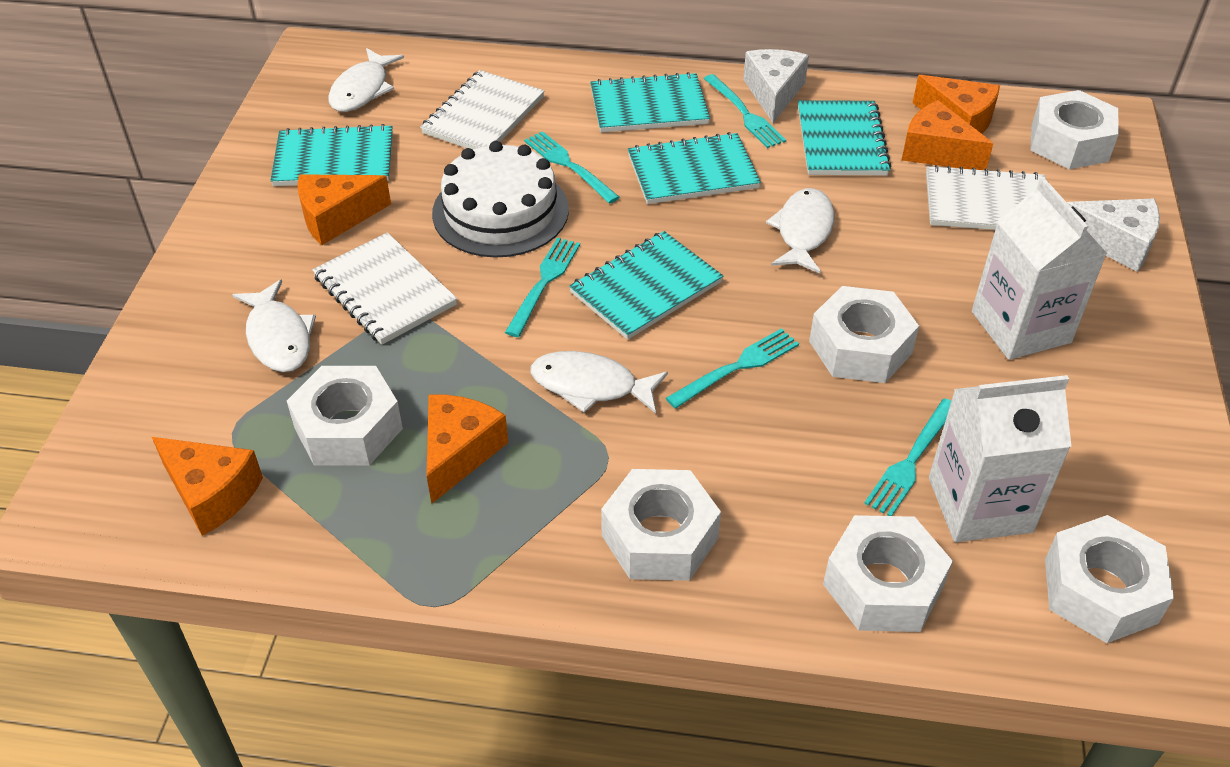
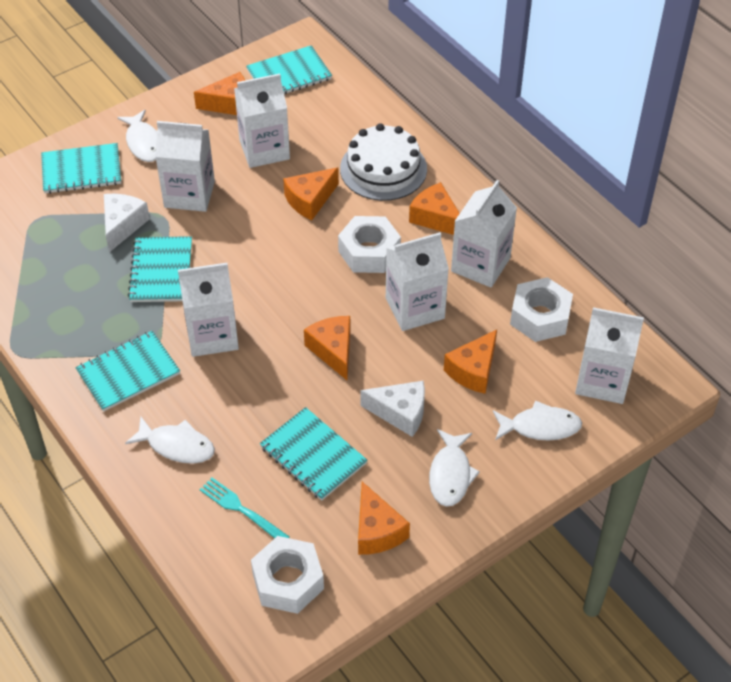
orange cheese: 5 -> 6
turquoise fork: 5 -> 1
white carton: 2 -> 6
white notebook: 3 -> 0
white nut: 6 -> 3

